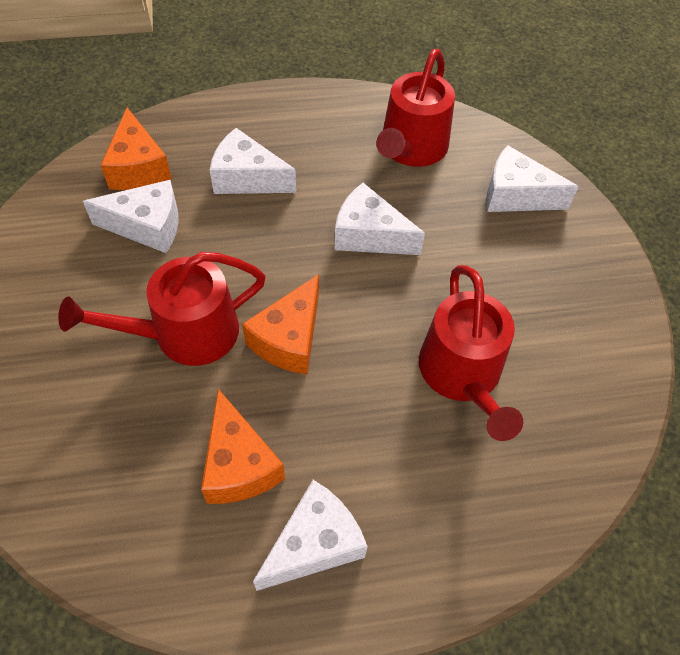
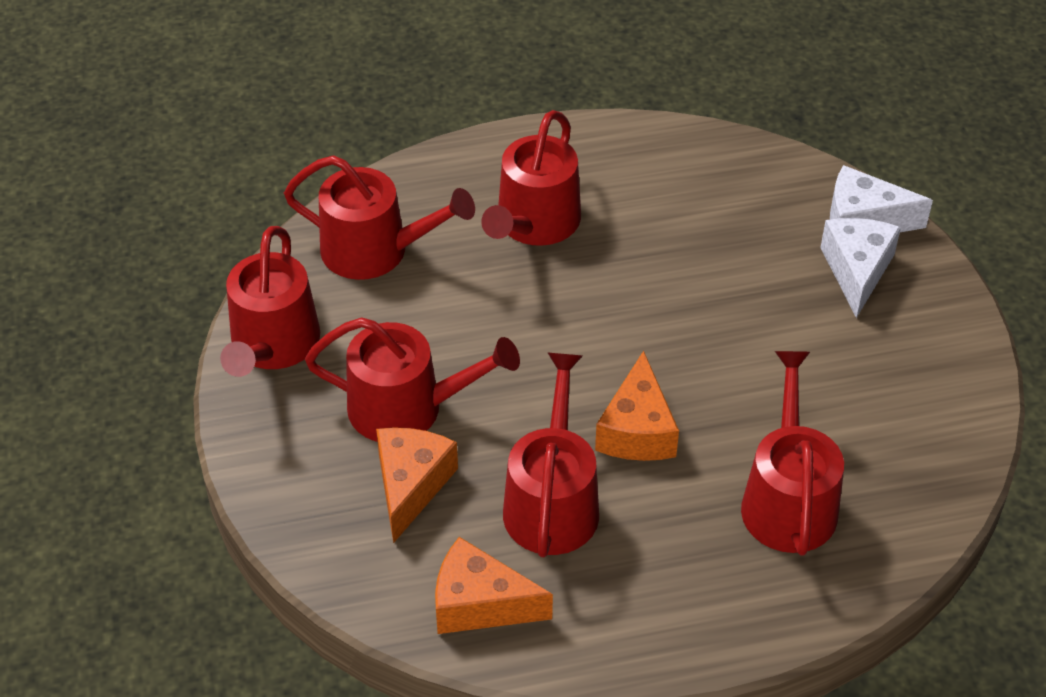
red watering can: 3 -> 6
white cheese: 5 -> 2

